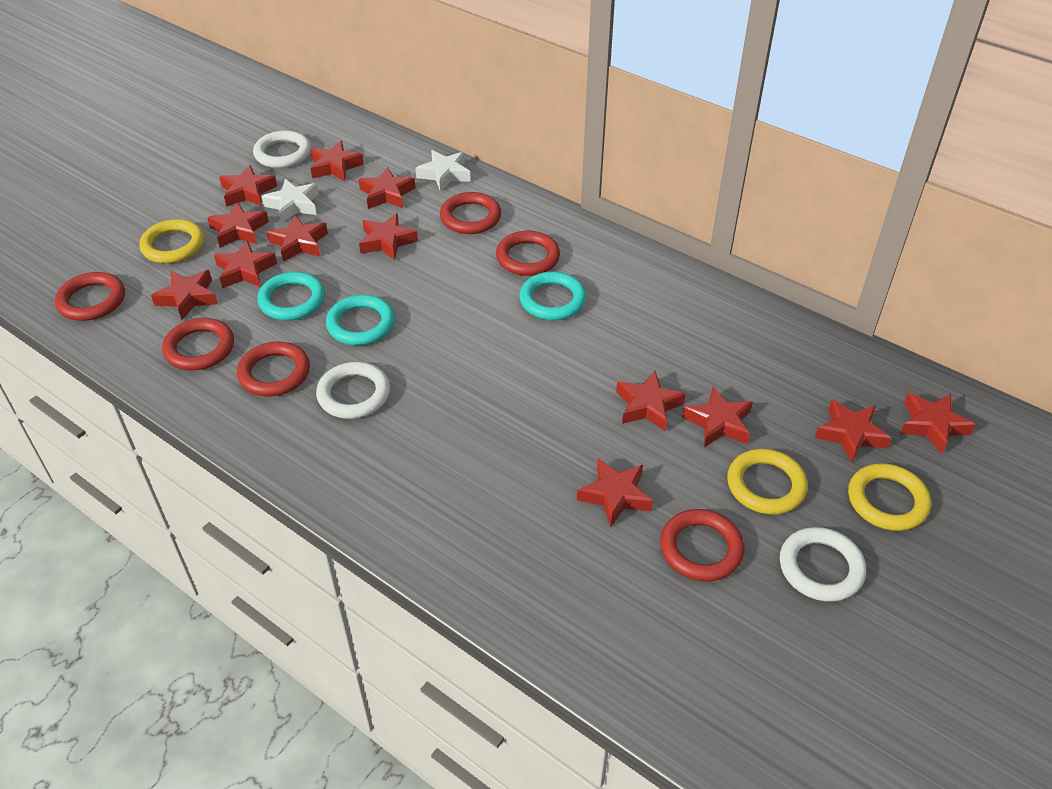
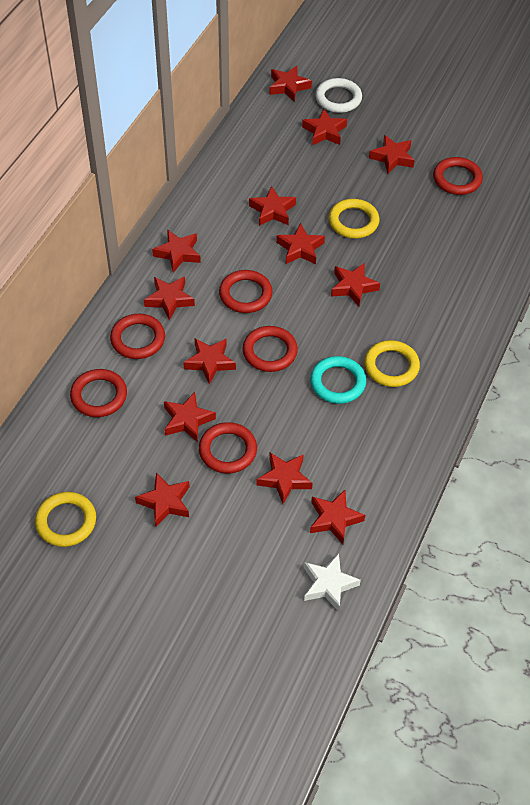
turquoise ring: 3 -> 1
white ring: 3 -> 1
white star: 2 -> 1

